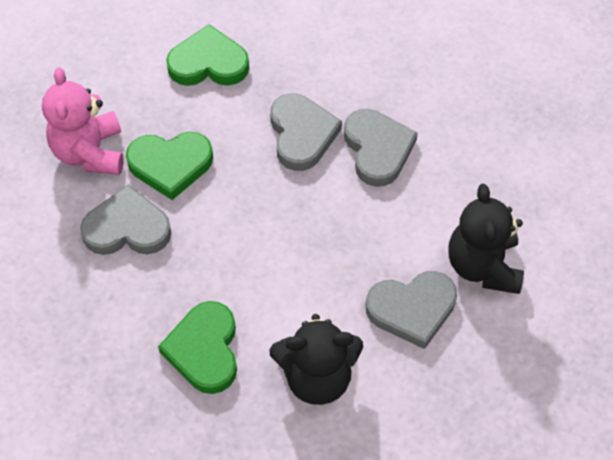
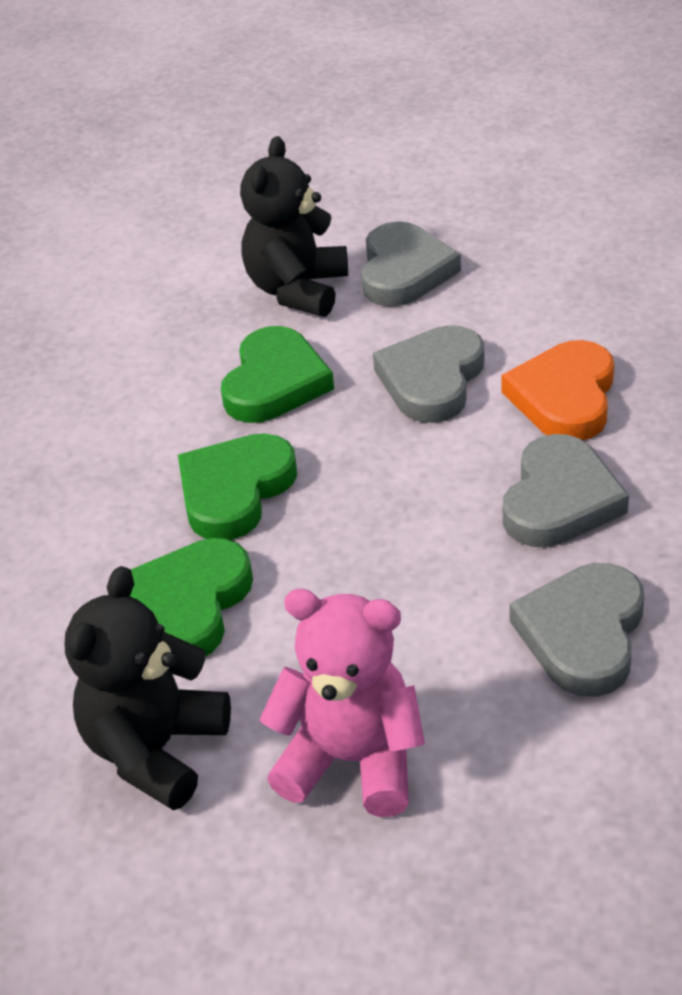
orange heart: 0 -> 1

